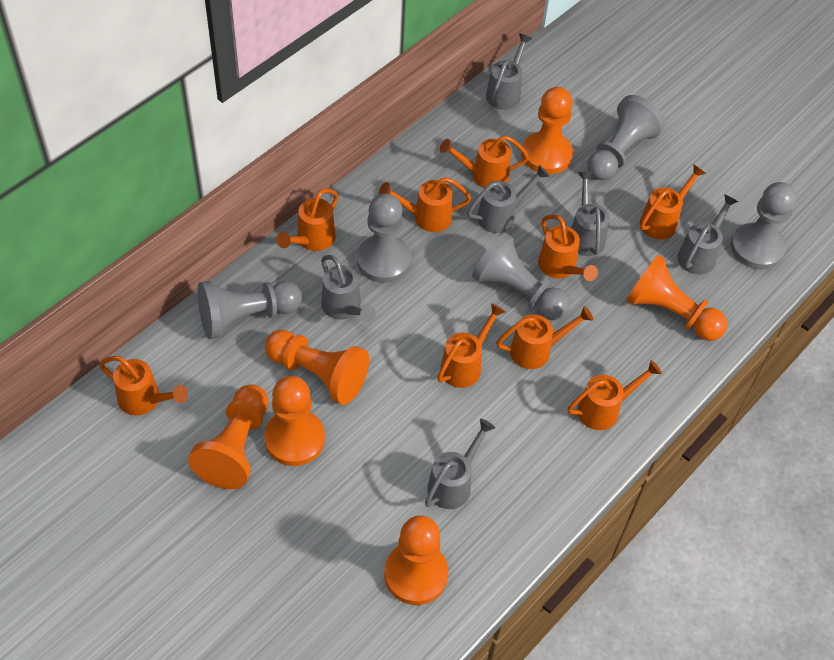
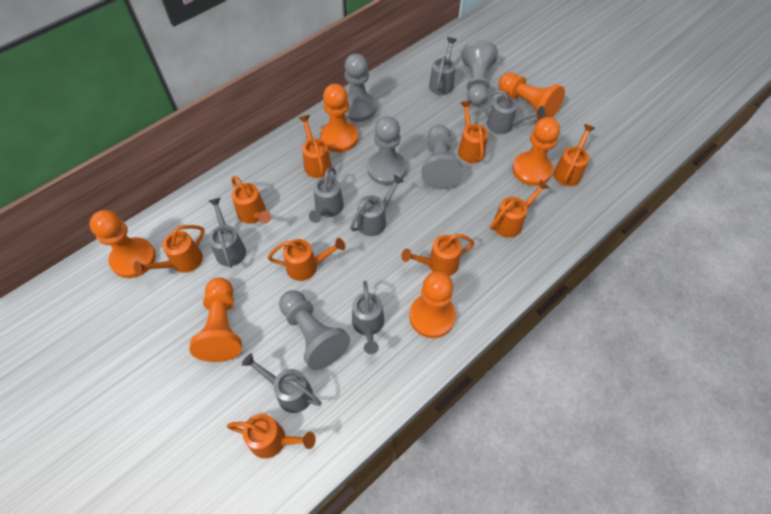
grey watering can: 6 -> 7

